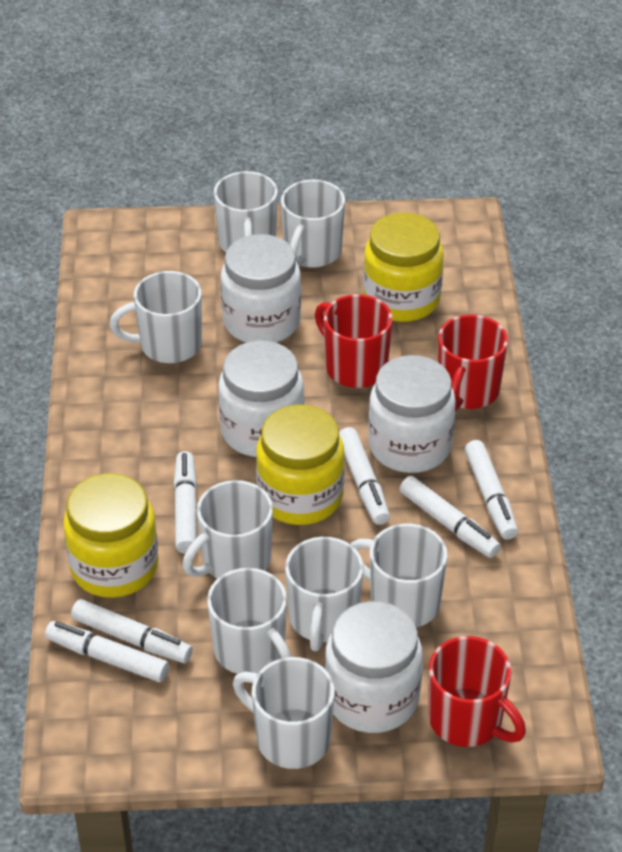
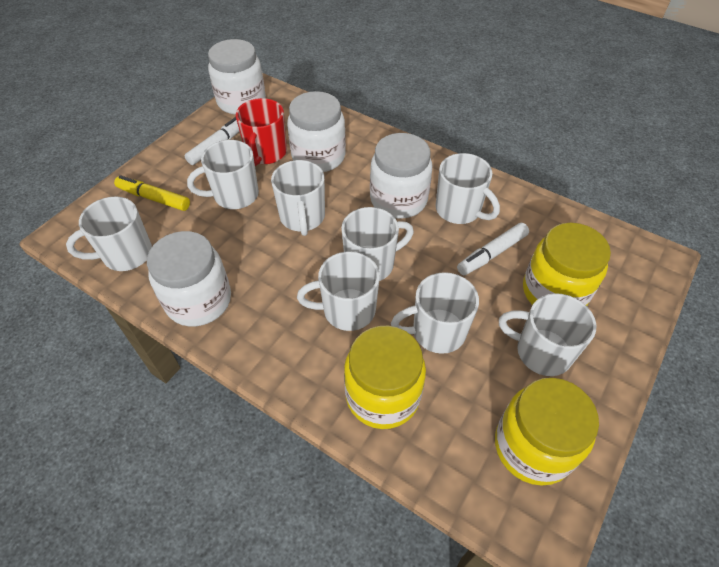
red mug: 3 -> 1
white marker: 6 -> 2
yellow marker: 0 -> 1

